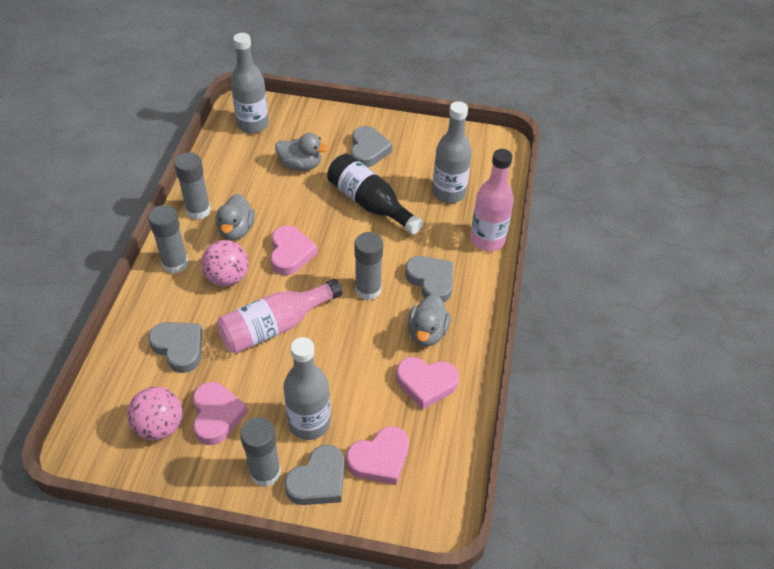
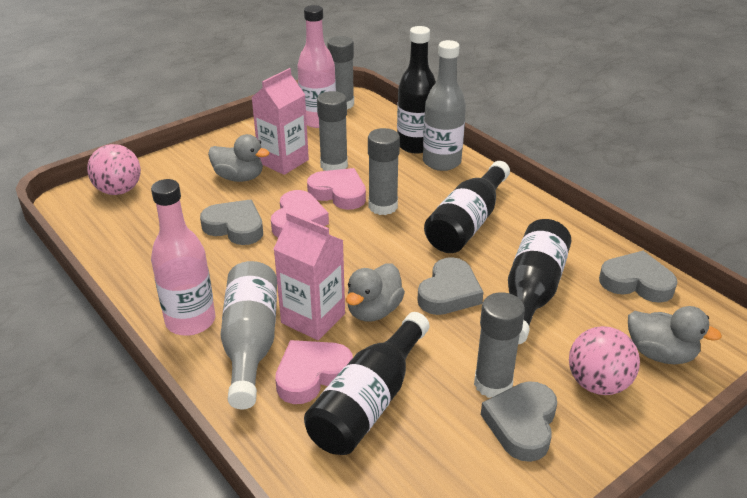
black bottle: 1 -> 4
grey bottle: 3 -> 2
pink carton: 0 -> 2
pink heart: 4 -> 3

